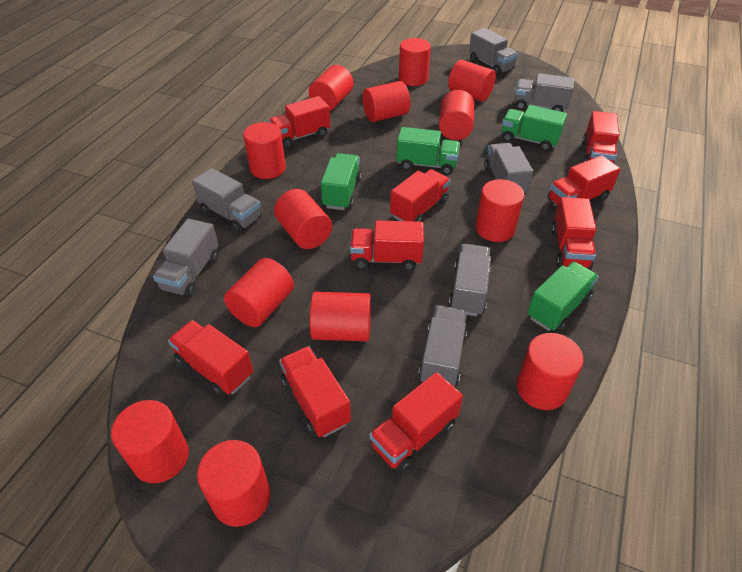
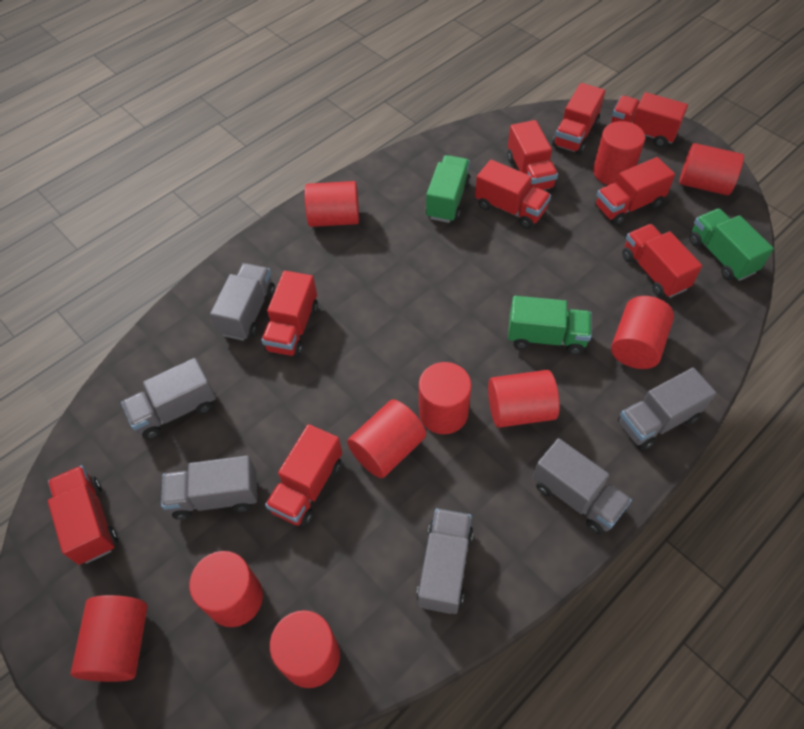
green truck: 4 -> 3
grey truck: 7 -> 6
red cylinder: 13 -> 10

